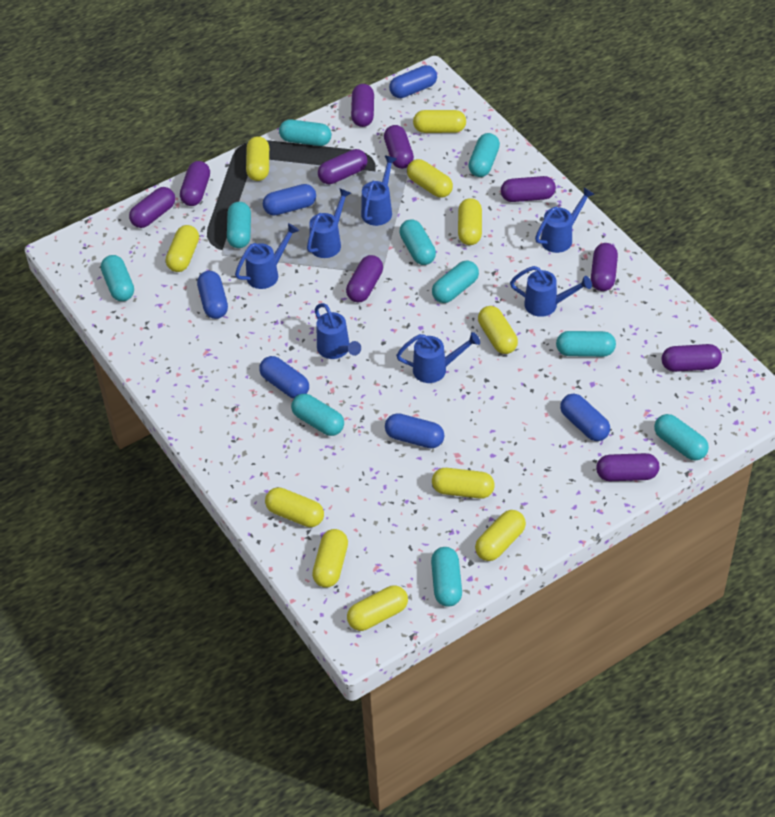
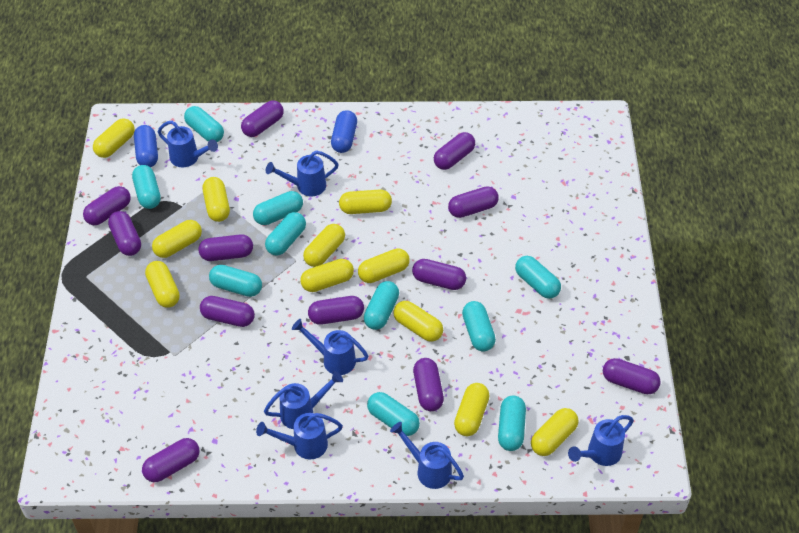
blue capsule: 6 -> 2
purple capsule: 10 -> 12

